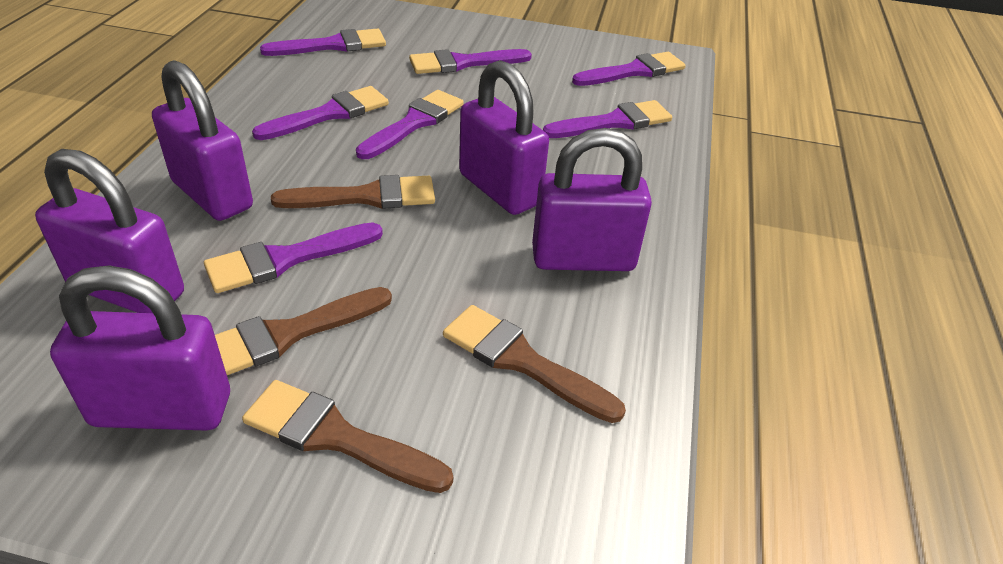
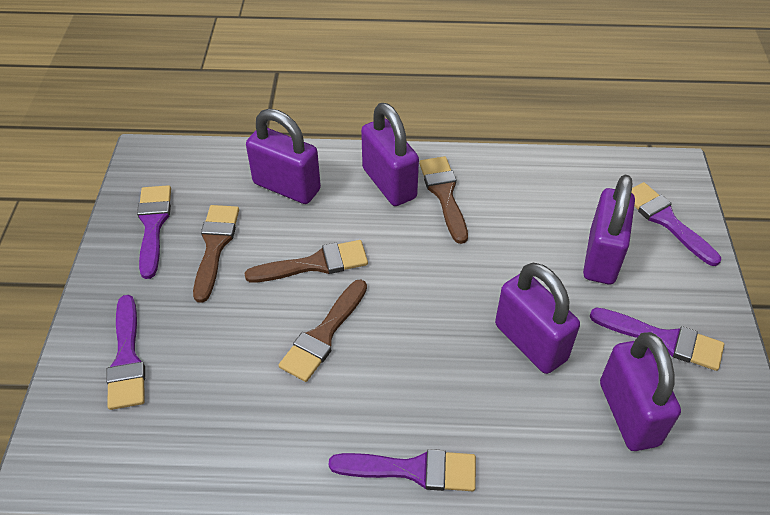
purple brush: 7 -> 5

